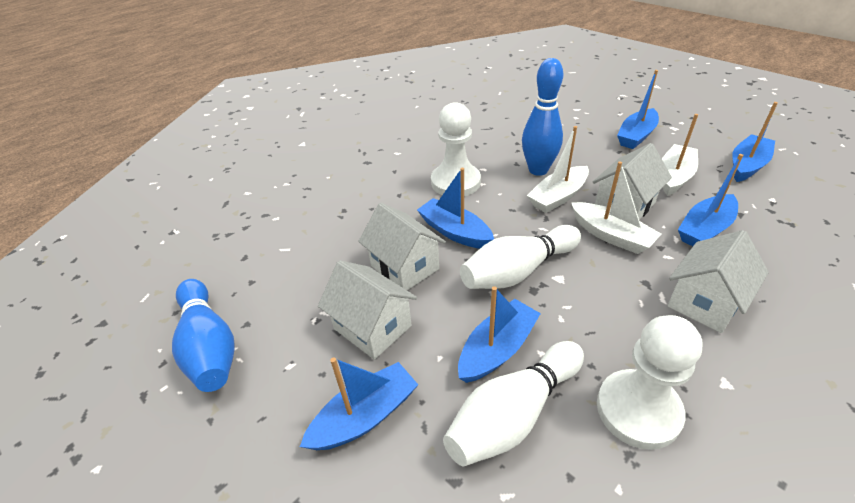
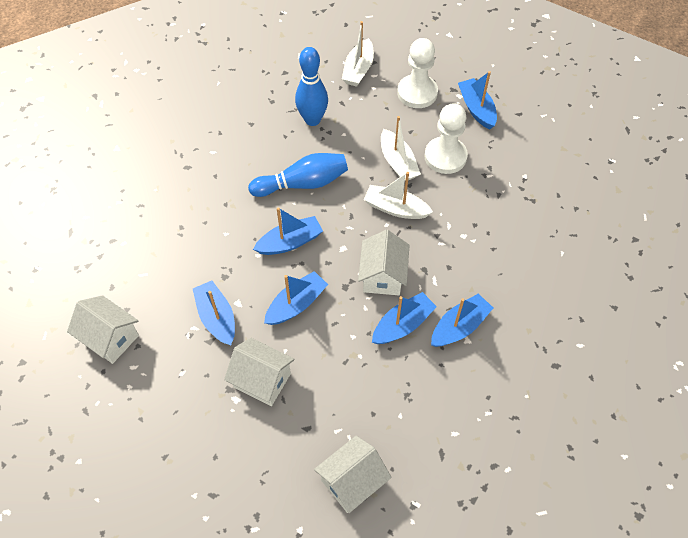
white bowling pin: 2 -> 0

